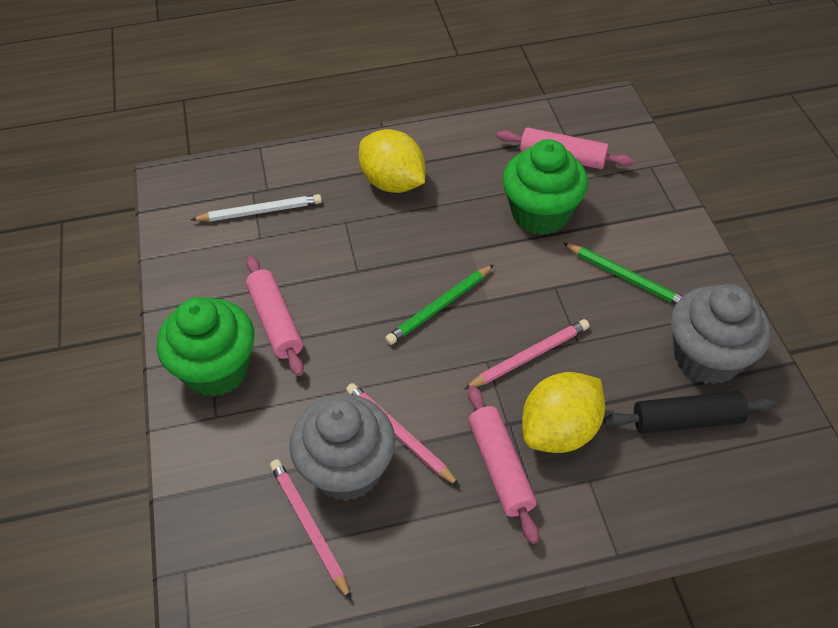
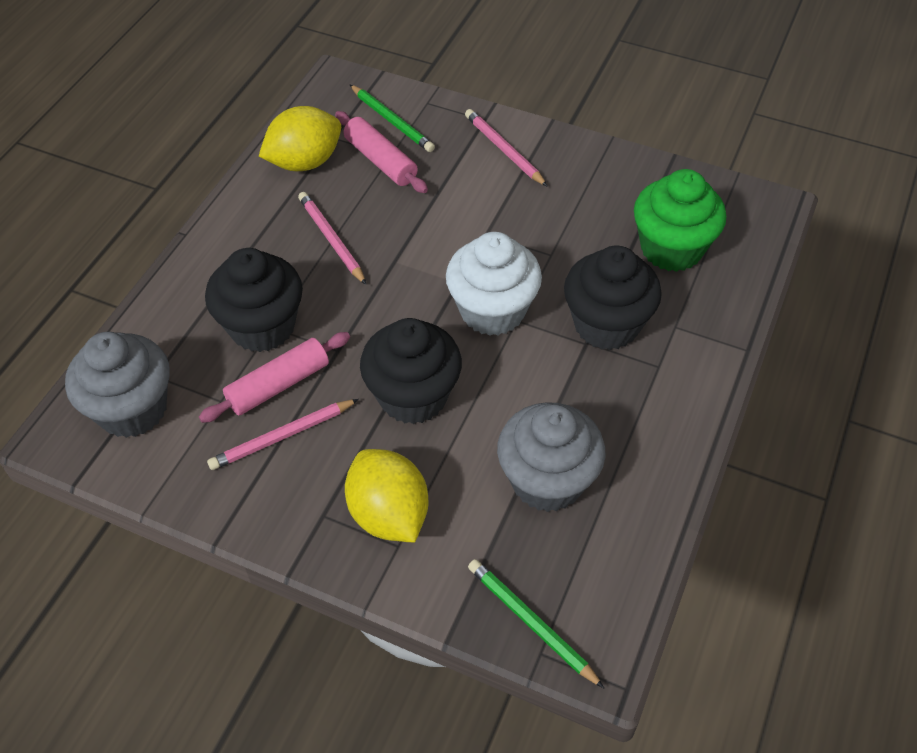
black cupcake: 0 -> 3
black rolling pin: 1 -> 0
green cupcake: 2 -> 1
pink rolling pin: 3 -> 2
white cupcake: 0 -> 1
white pencil: 1 -> 0

